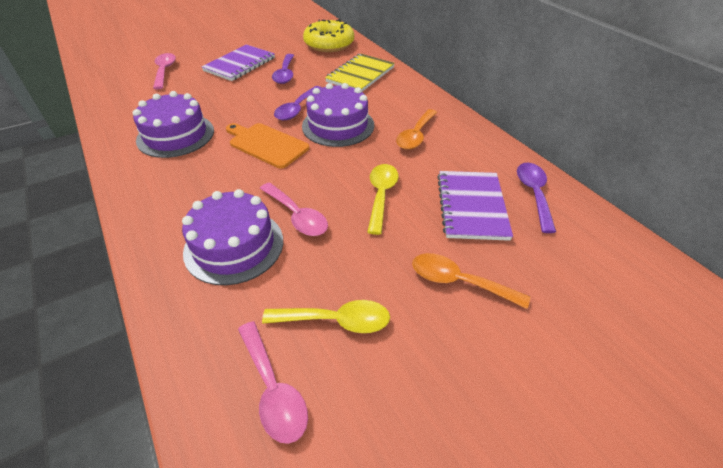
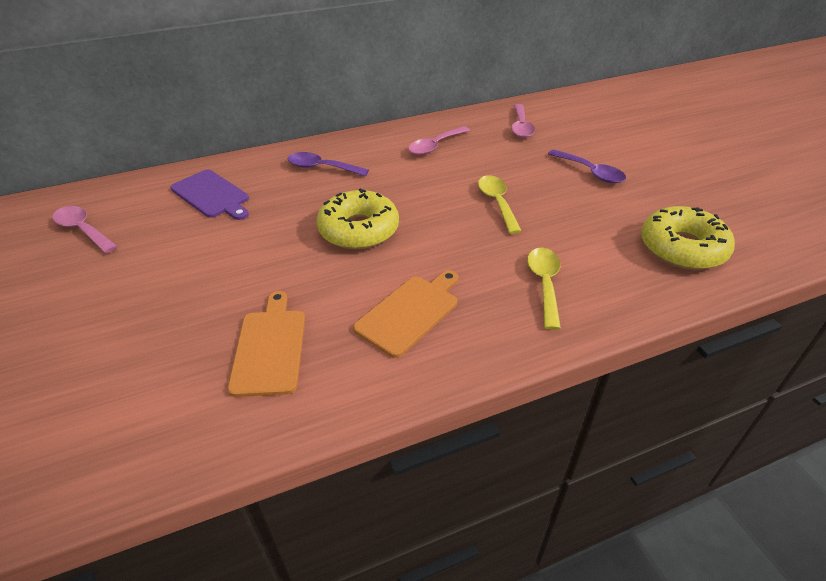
orange cutting board: 1 -> 2
orange spoon: 2 -> 0
purple cake: 3 -> 0
purple cutting board: 0 -> 1
purple notebook: 2 -> 0
purple spoon: 3 -> 2
yellow donut: 1 -> 2
yellow notebook: 1 -> 0

